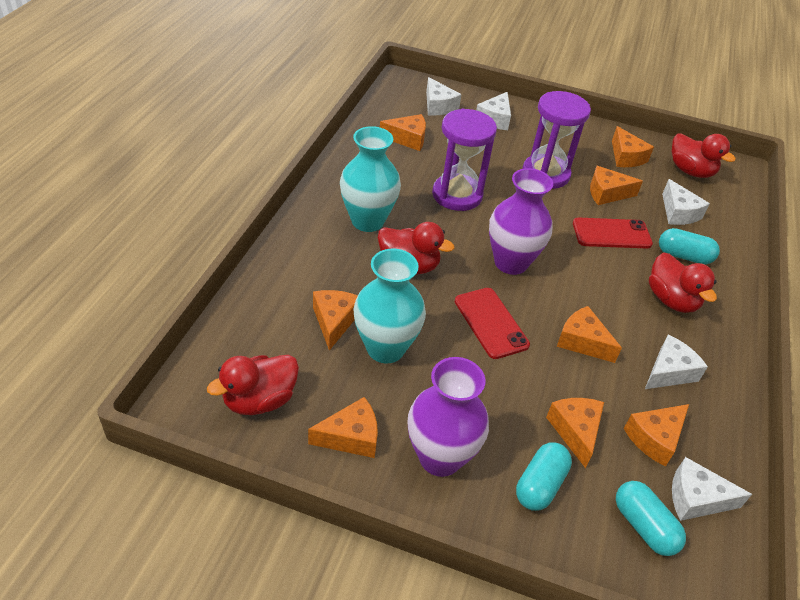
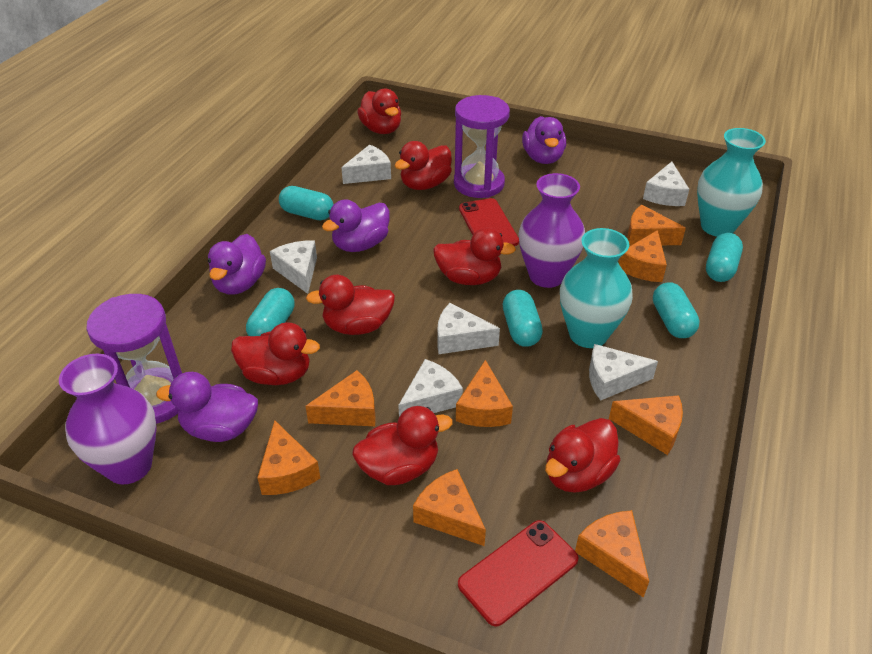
purple duck: 0 -> 4
red duck: 4 -> 7
turquoise capsule: 3 -> 5
white cheese: 5 -> 6

